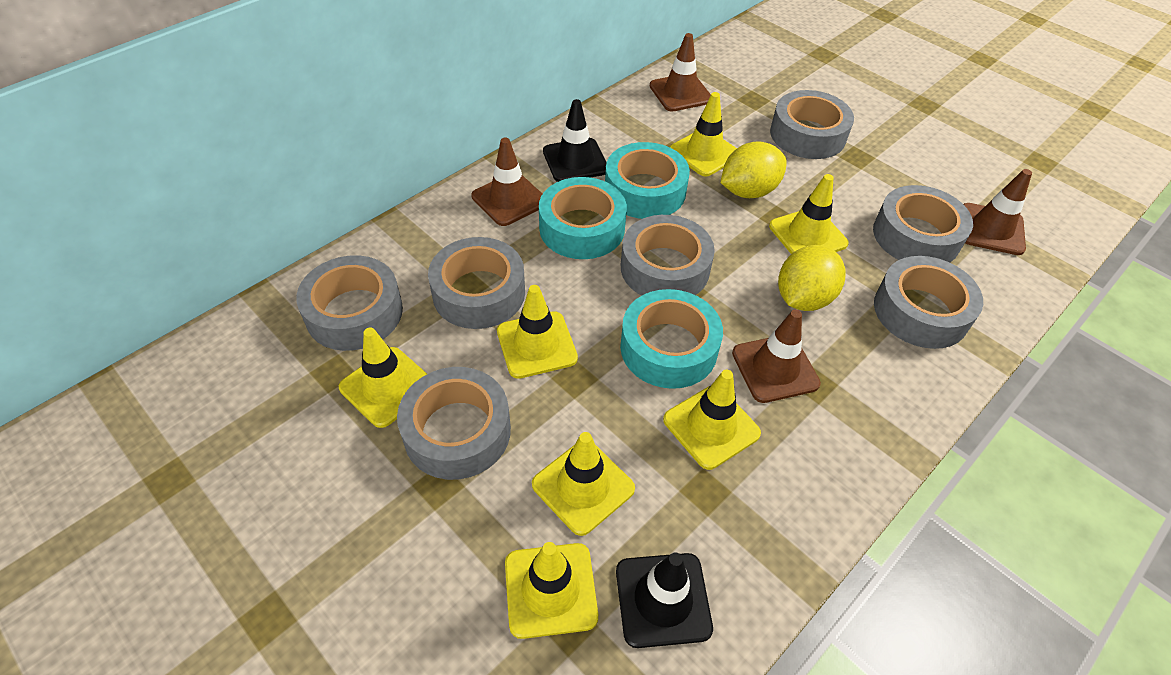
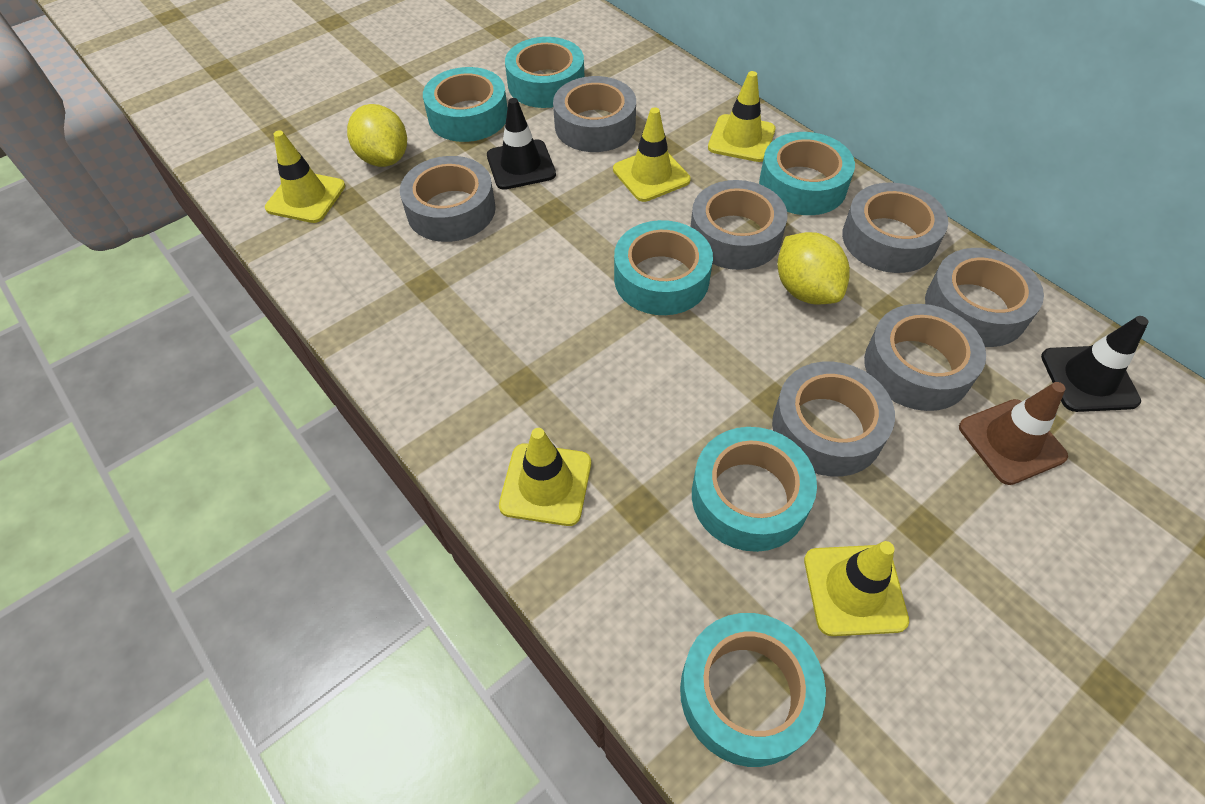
brown traffic cone: 4 -> 1
turquoise tape: 3 -> 6
yellow traffic cone: 7 -> 5

